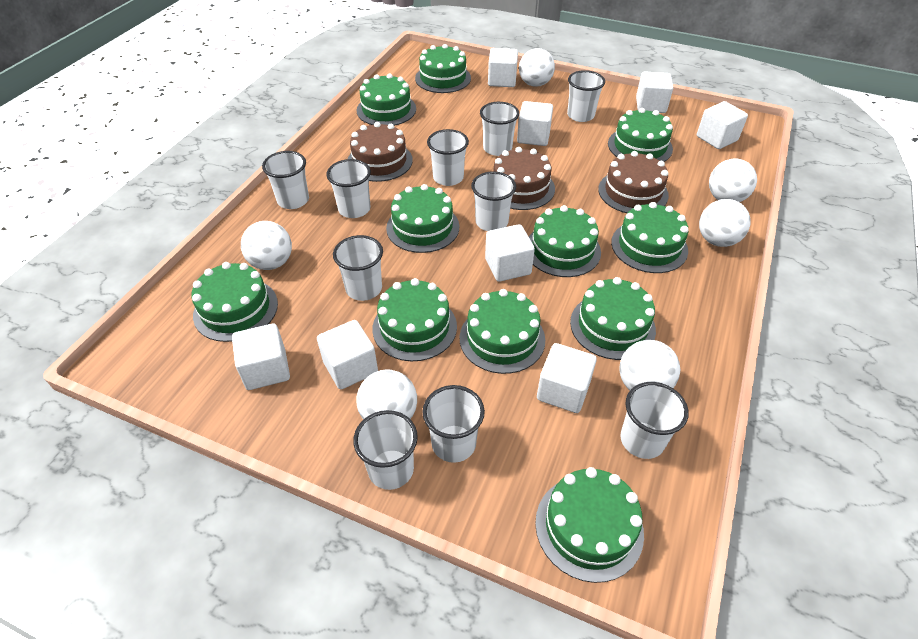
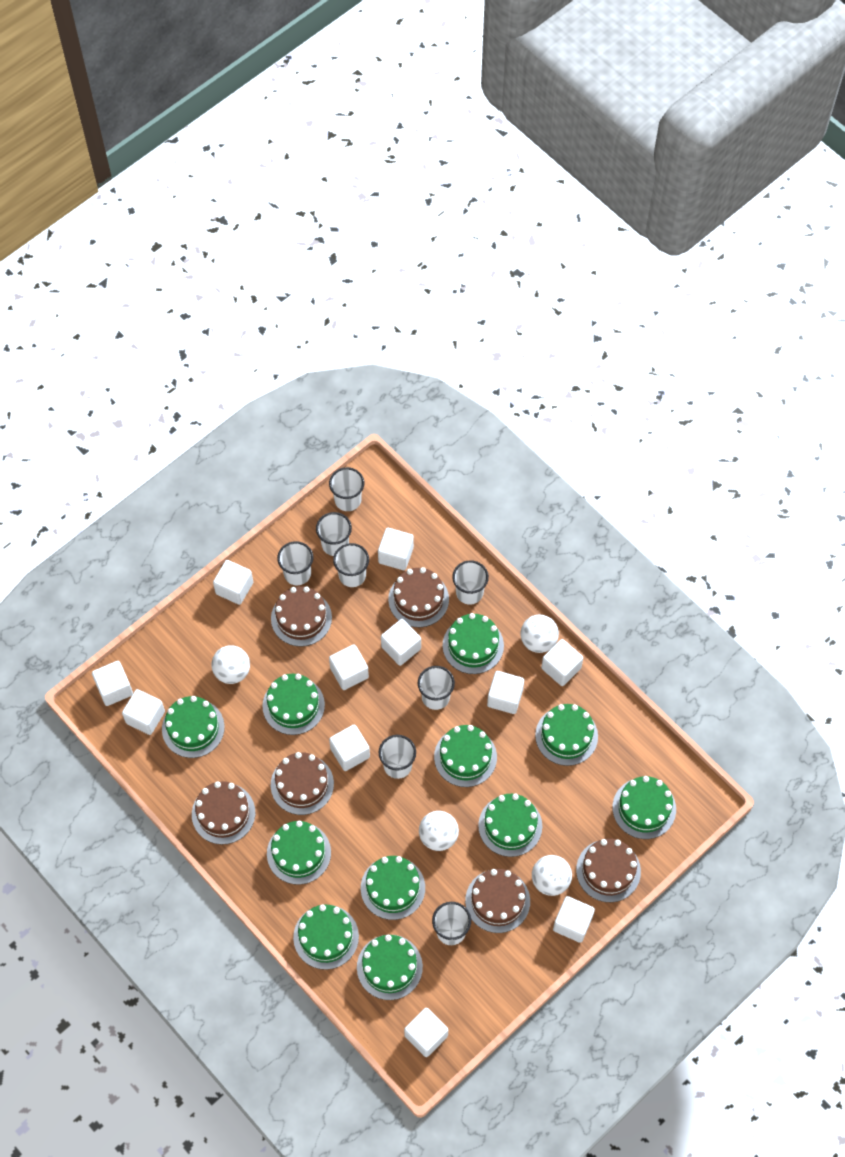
brown cake: 3 -> 6
white ball: 6 -> 4
white cube: 8 -> 11
white cup: 10 -> 8

